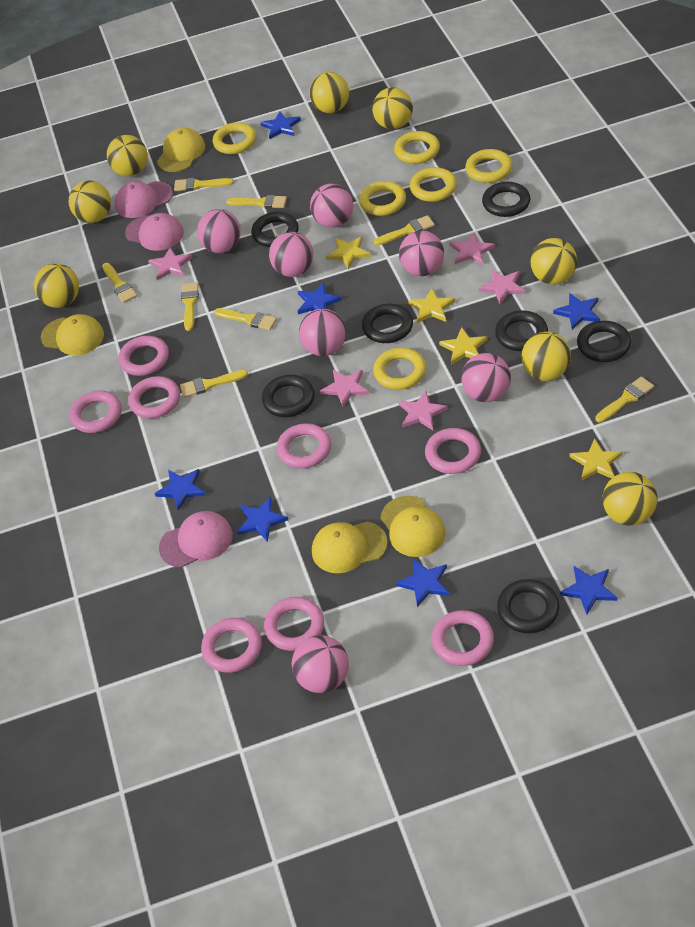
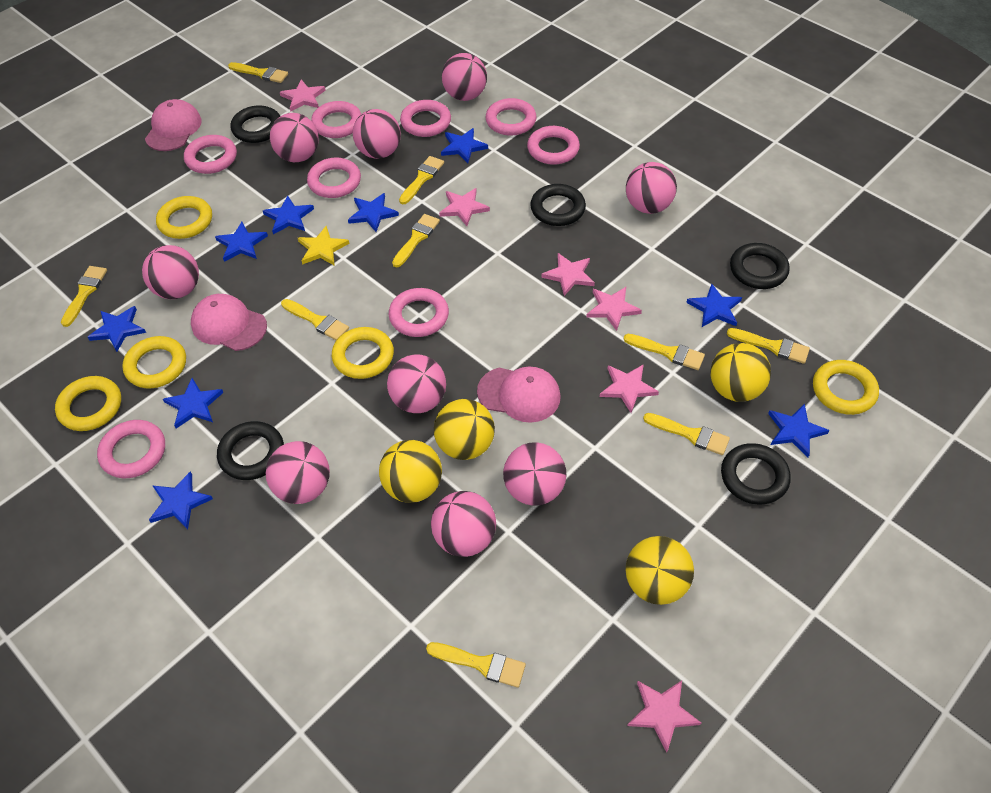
black ring: 7 -> 5
blue star: 7 -> 9
pink ball: 7 -> 9
pink star: 5 -> 6
yellow ball: 8 -> 4
yellow brush: 8 -> 9
yellow cap: 4 -> 0
yellow ring: 6 -> 5
yellow star: 4 -> 1

